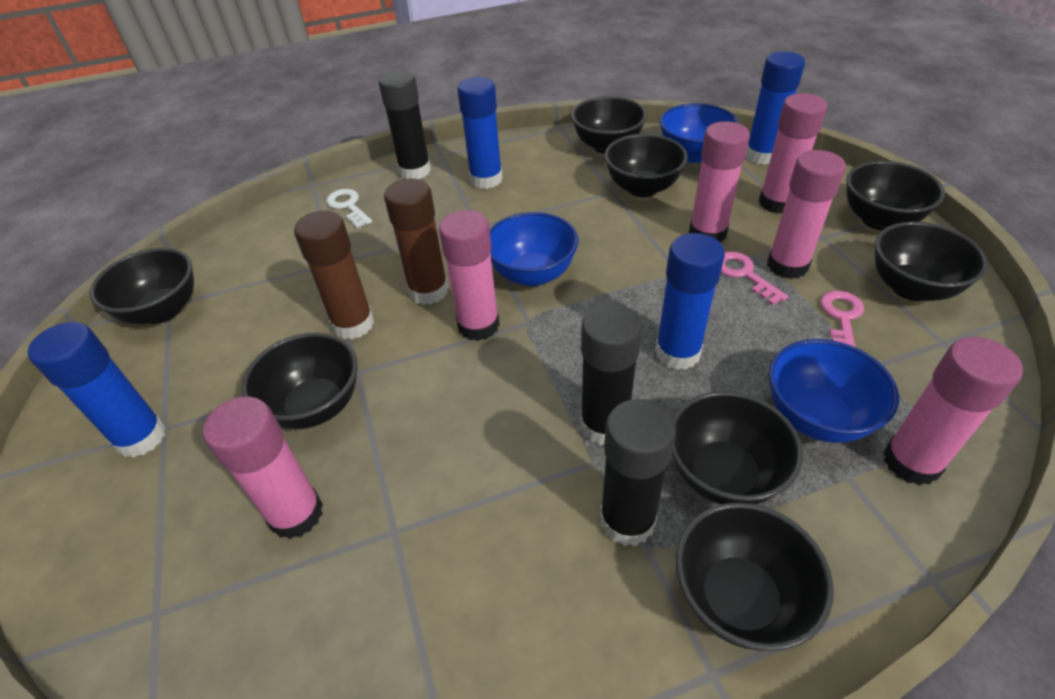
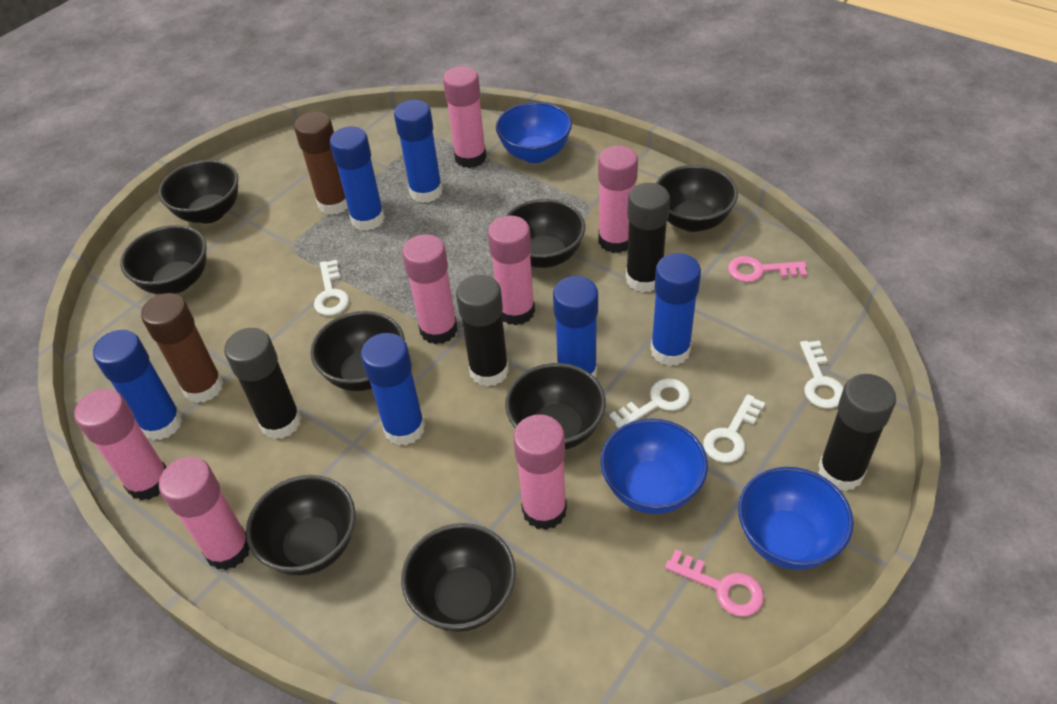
black glue stick: 3 -> 4
blue glue stick: 4 -> 6
pink glue stick: 6 -> 7
white key: 1 -> 4

